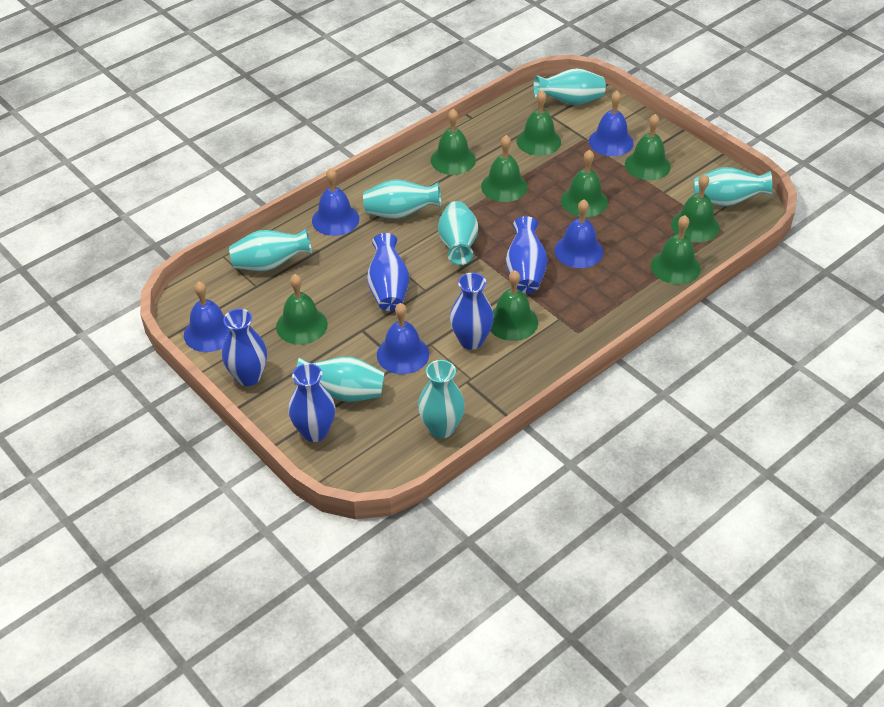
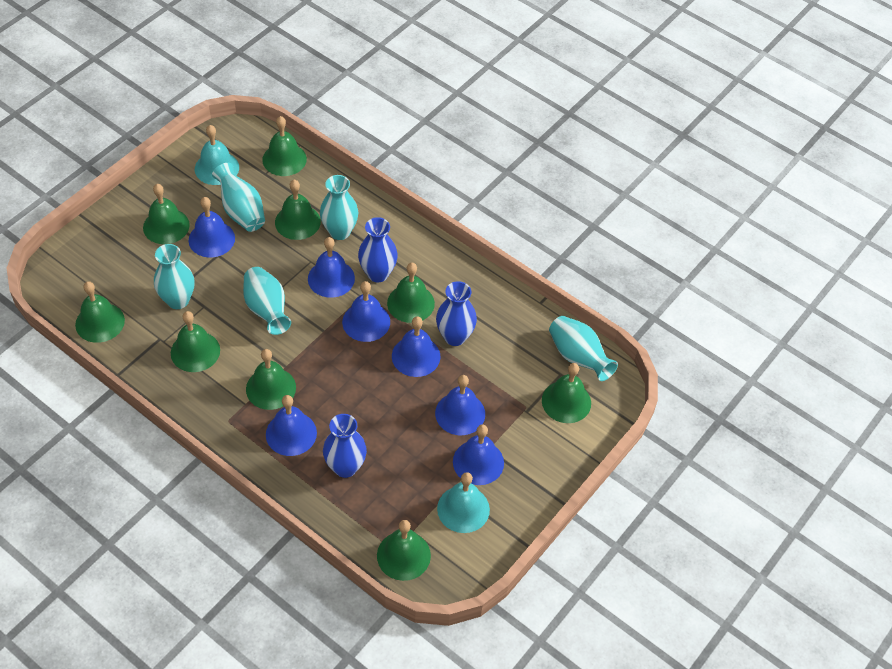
blue bell: 5 -> 7
blue vase: 5 -> 3
turquoise bell: 0 -> 2
turquoise vase: 7 -> 5

